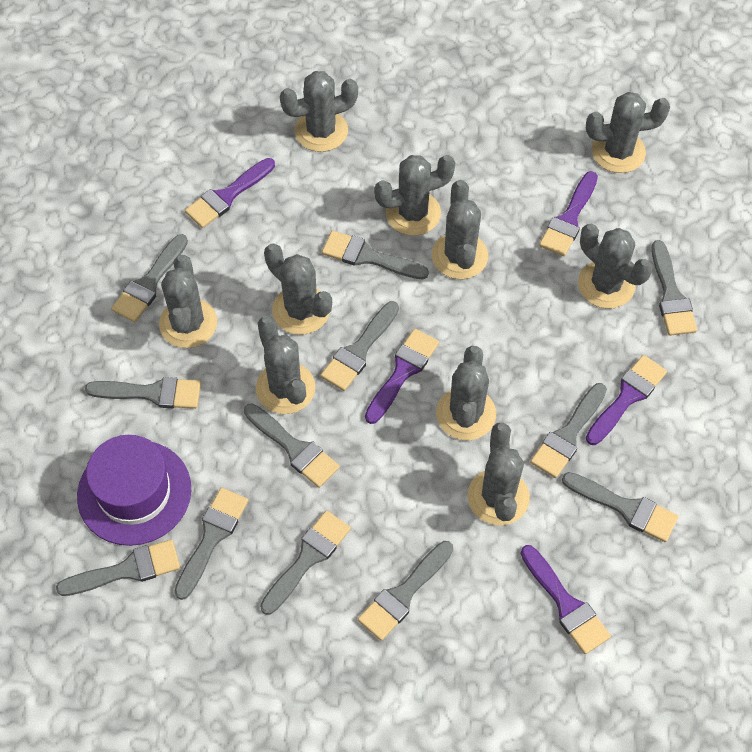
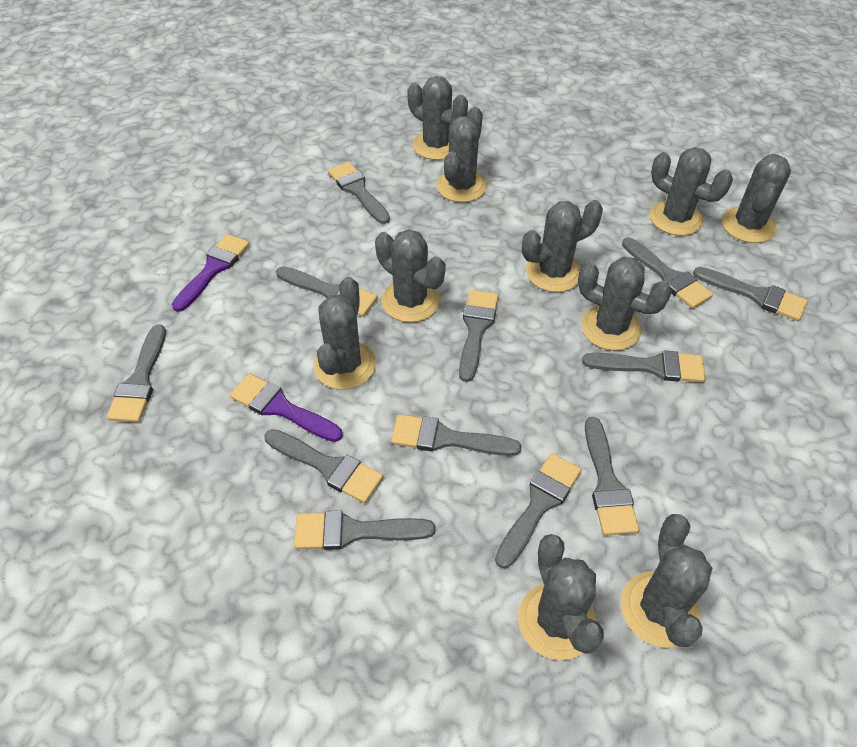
purple brush: 5 -> 2
purple hat: 1 -> 0

